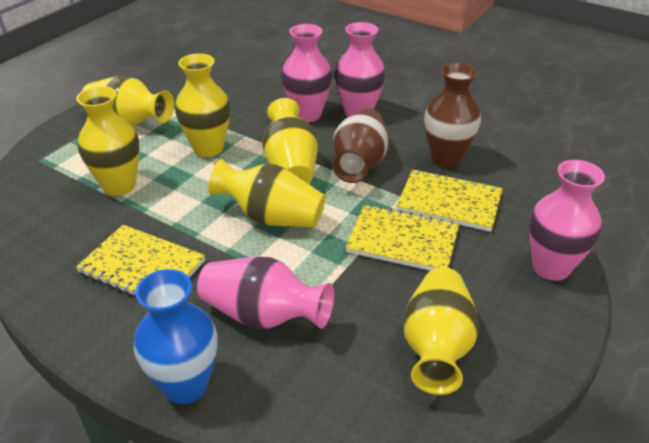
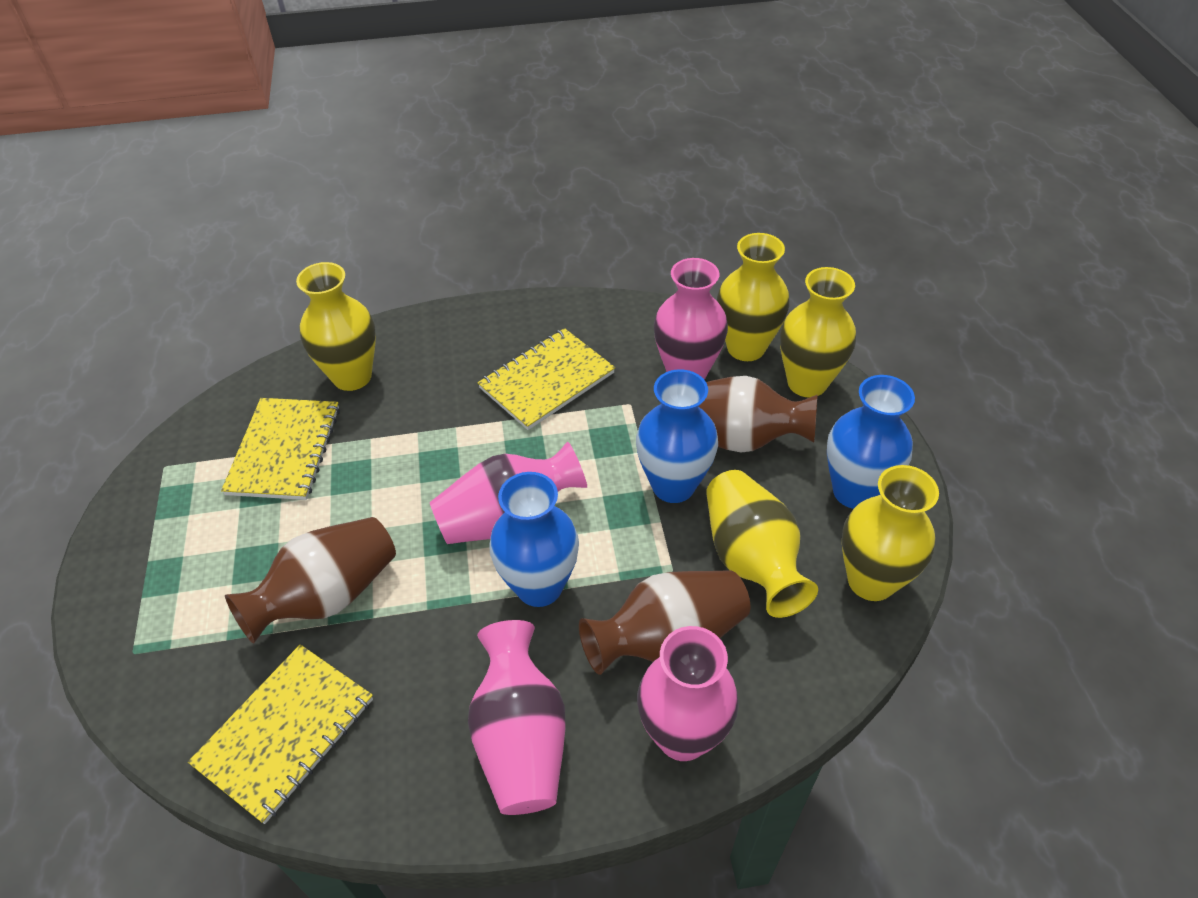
blue vase: 1 -> 3
brown vase: 2 -> 3
yellow vase: 6 -> 5

